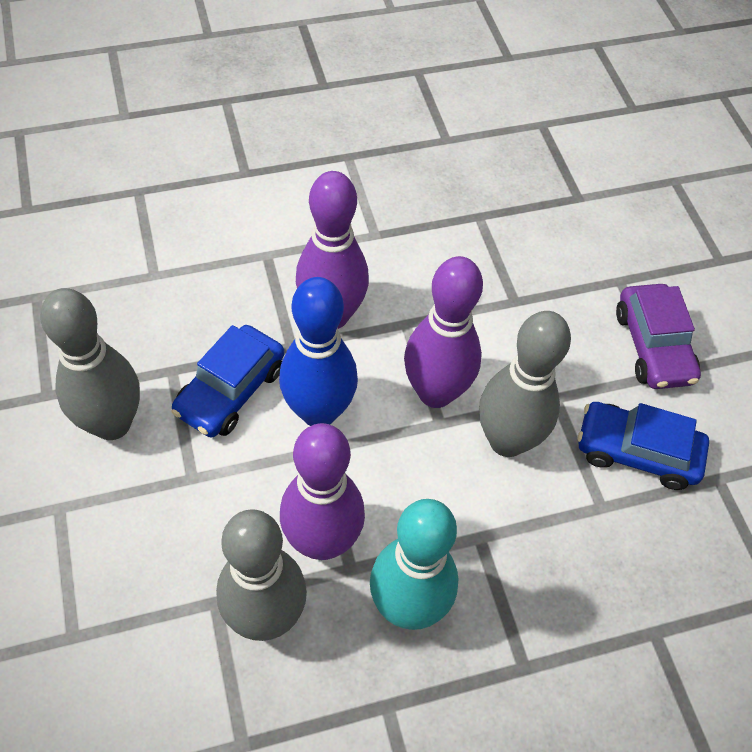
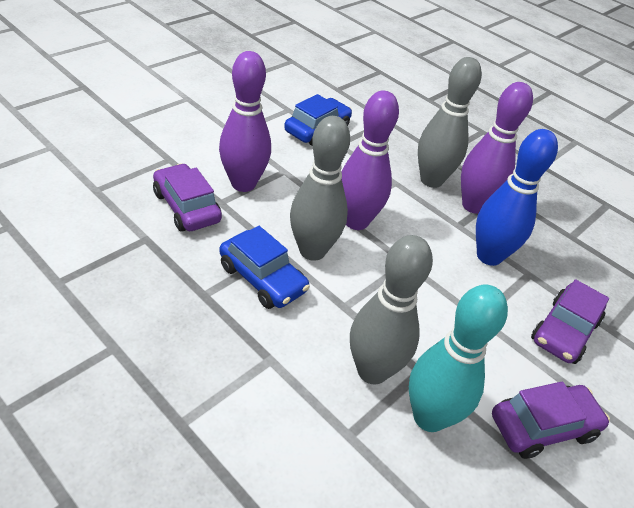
purple car: 1 -> 3

